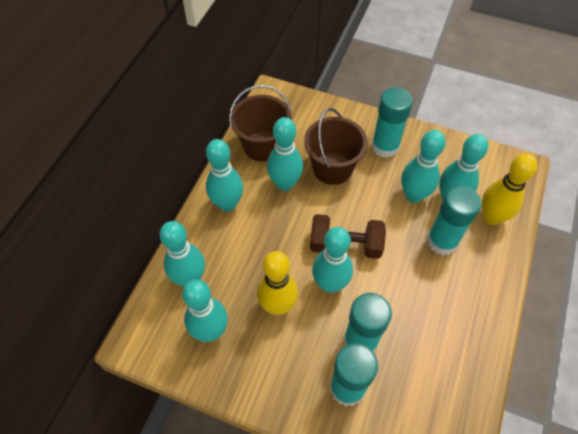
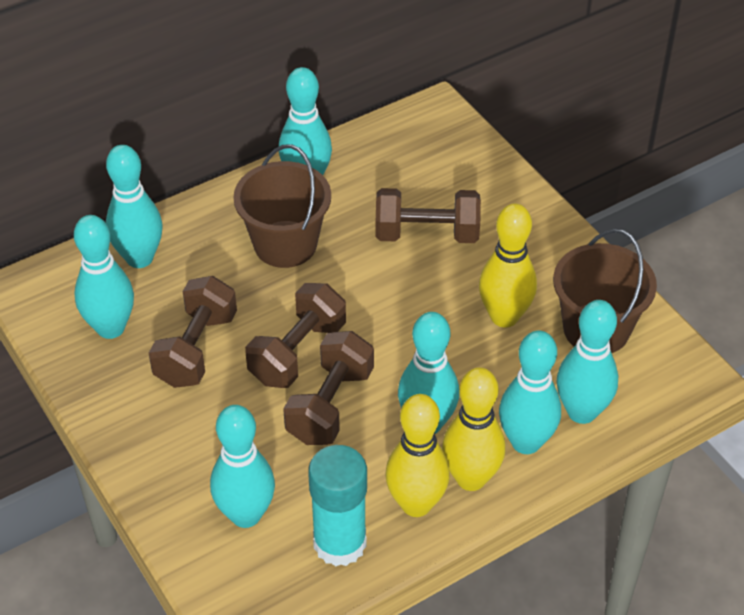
brown dumbbell: 1 -> 4
turquoise glue stick: 4 -> 1
yellow bowling pin: 2 -> 3

